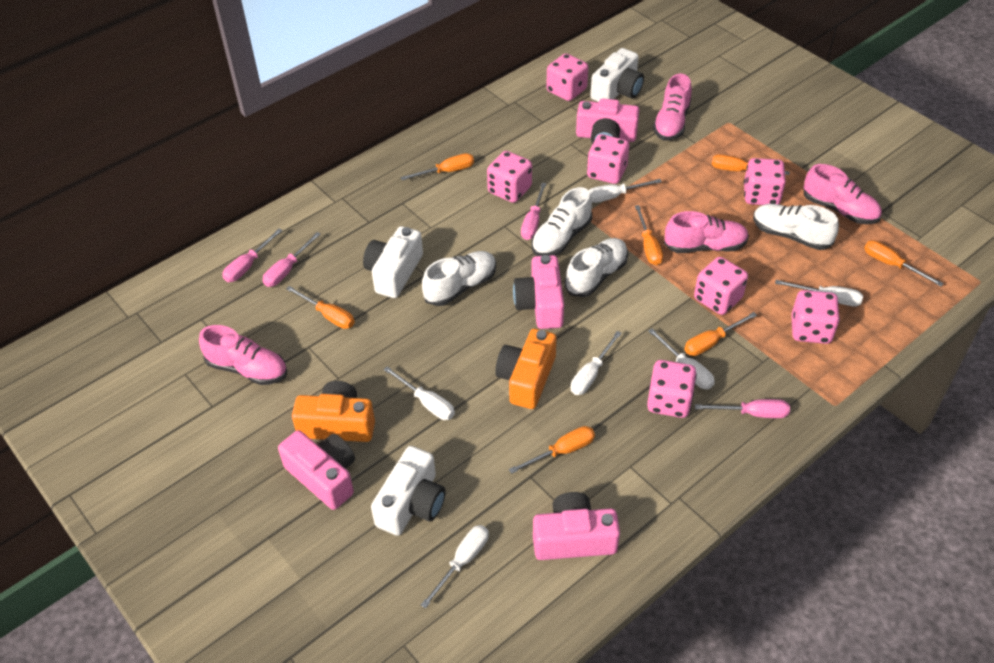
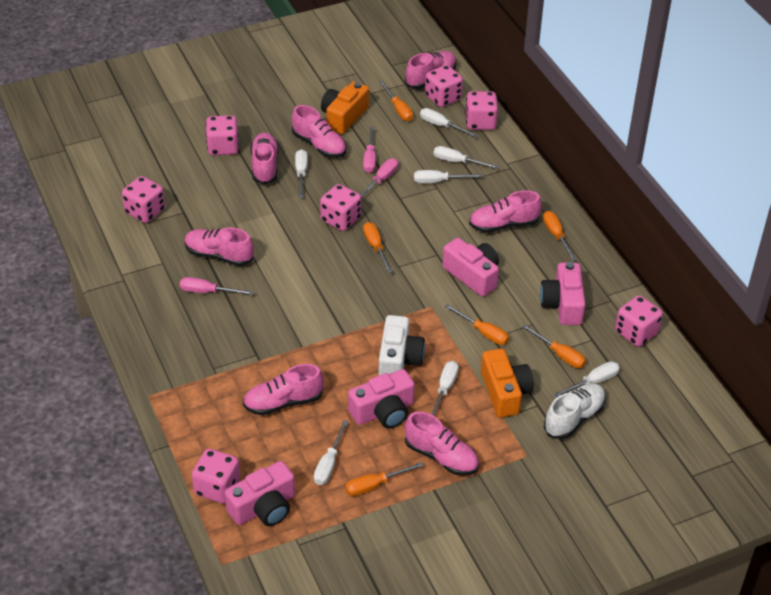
orange screwdriver: 7 -> 6
pink screwdriver: 4 -> 3
pink shoe: 4 -> 7
white camera: 3 -> 1
white screwdriver: 6 -> 7
white shoe: 4 -> 1

